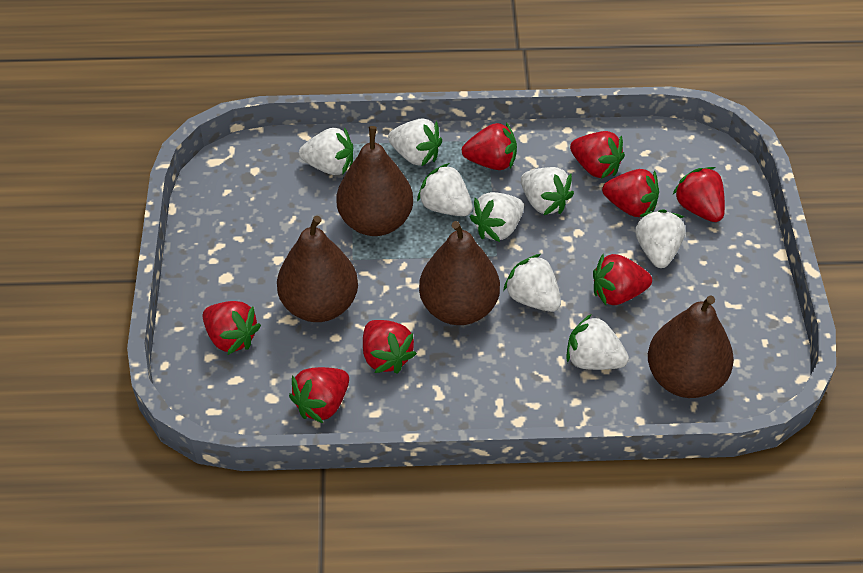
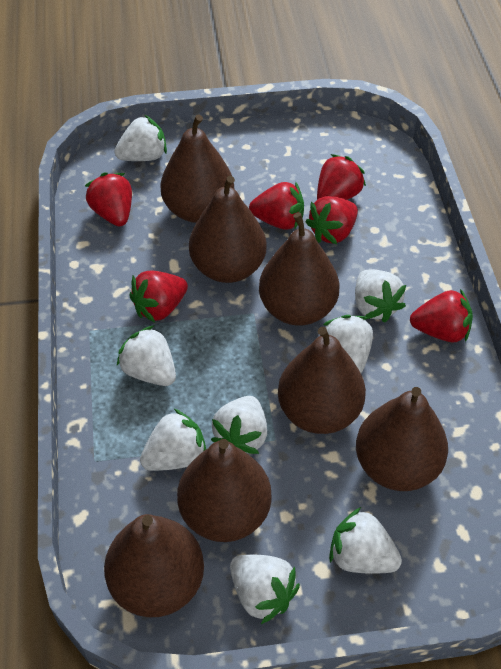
brown pear: 4 -> 7
red strawberry: 8 -> 6

